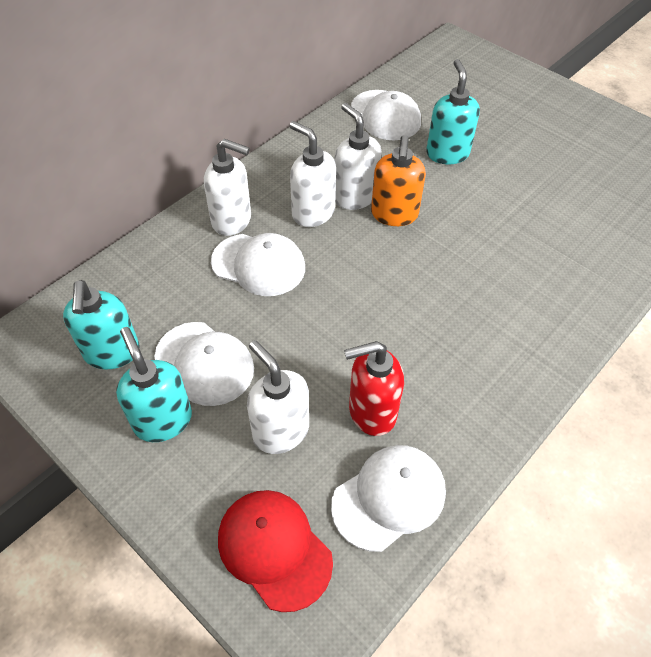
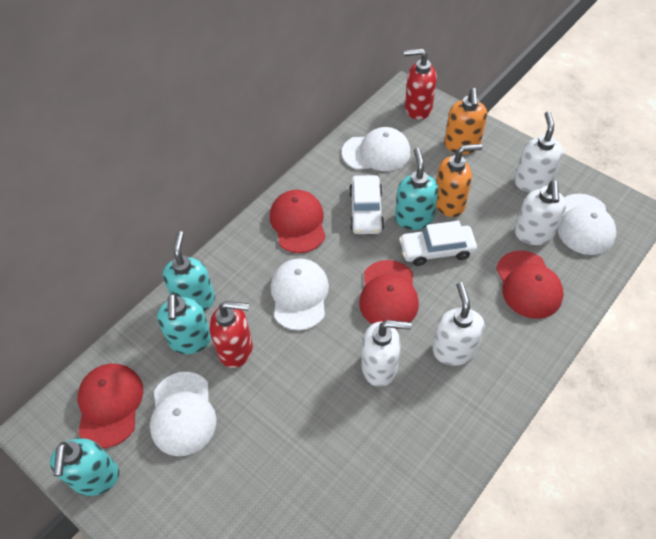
orange soap dispenser: 1 -> 2
red cap: 1 -> 4
red soap dispenser: 1 -> 2
turquoise soap dispenser: 3 -> 4
white car: 0 -> 2

